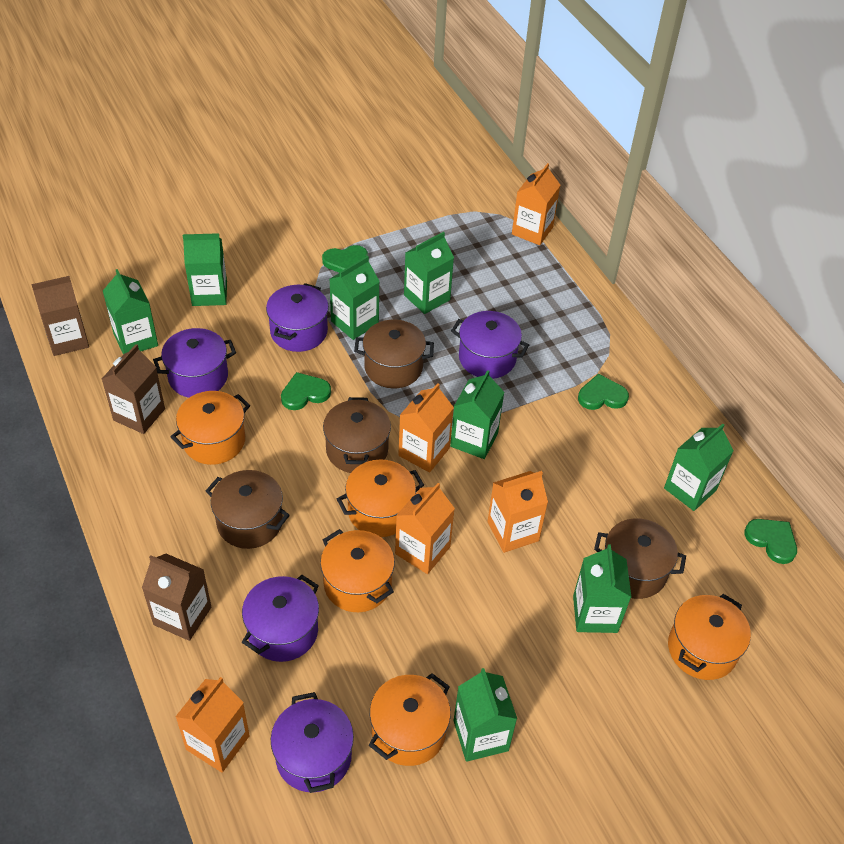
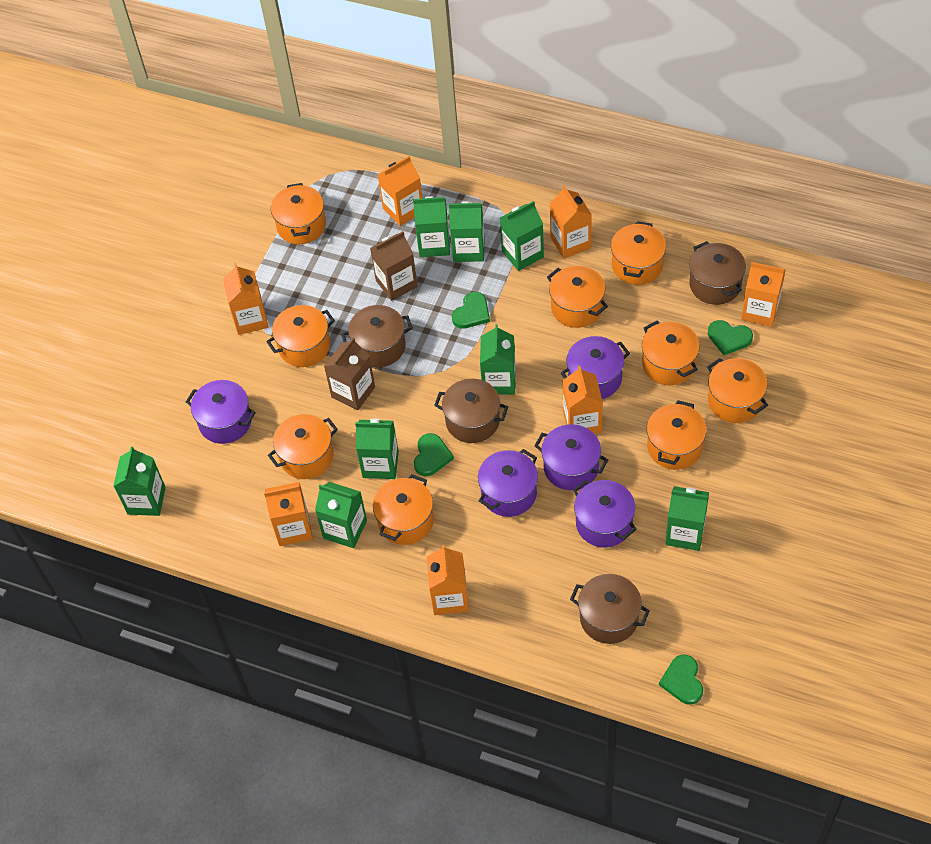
brown carton: 3 -> 2
orange carton: 5 -> 7
orange pot: 5 -> 9

